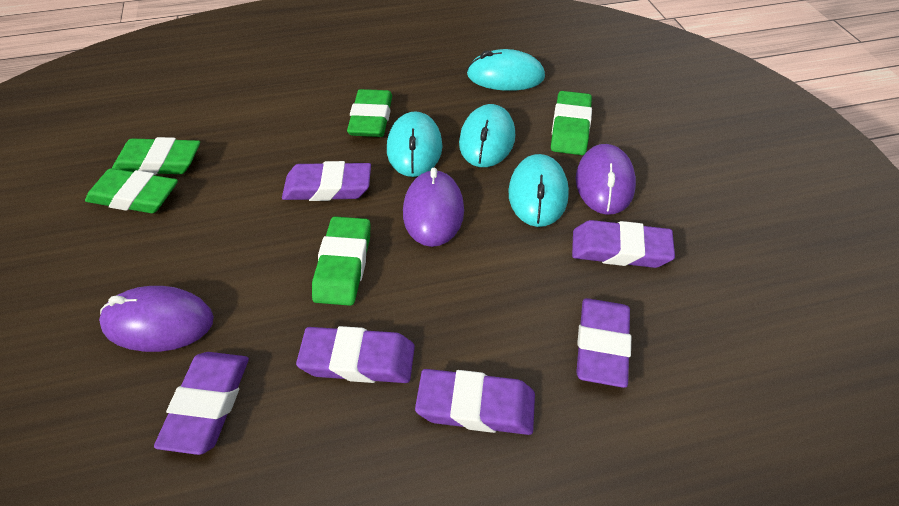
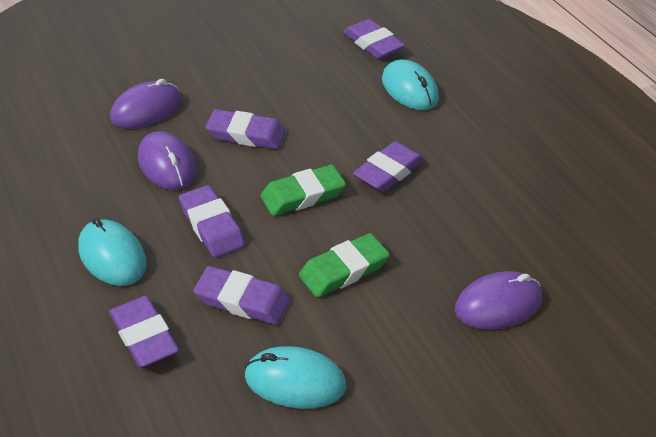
green eraser: 5 -> 2
turquoise mouse: 4 -> 3

